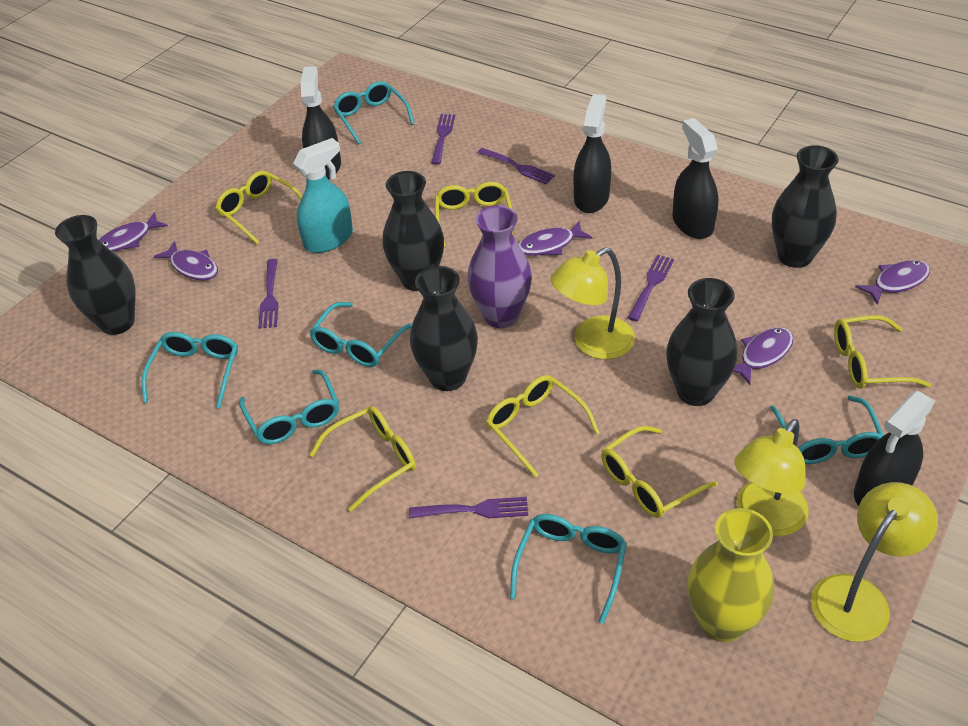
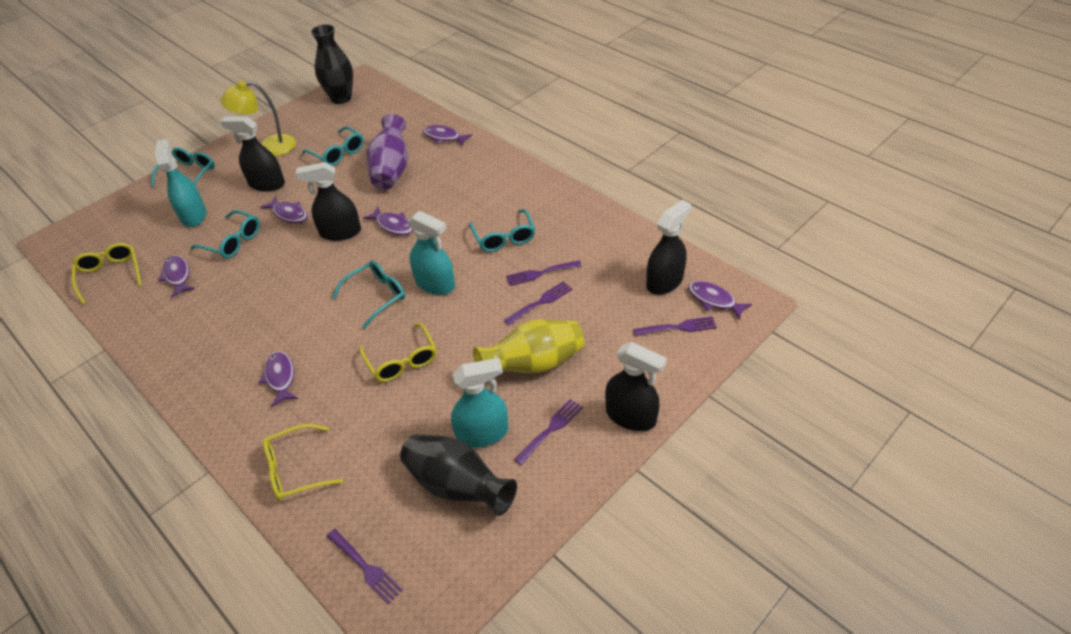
black vase: 5 -> 2
purple fish: 5 -> 6
turquoise glasses: 6 -> 5
turquoise spray bottle: 1 -> 3
yellow glasses: 6 -> 3
yellow lamp: 3 -> 1

